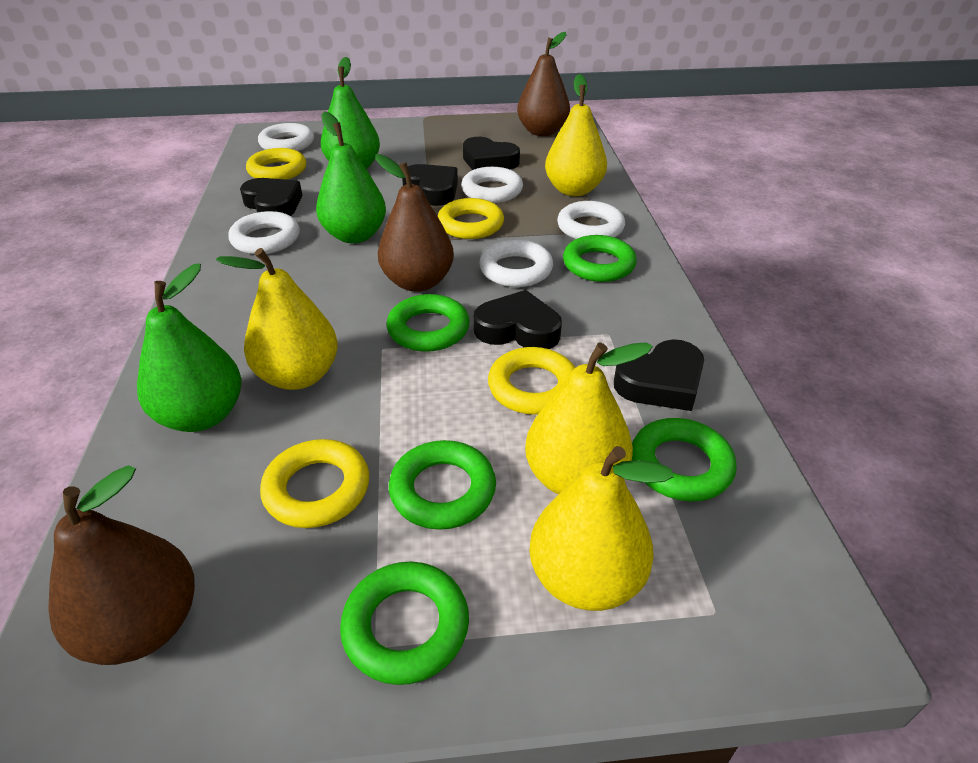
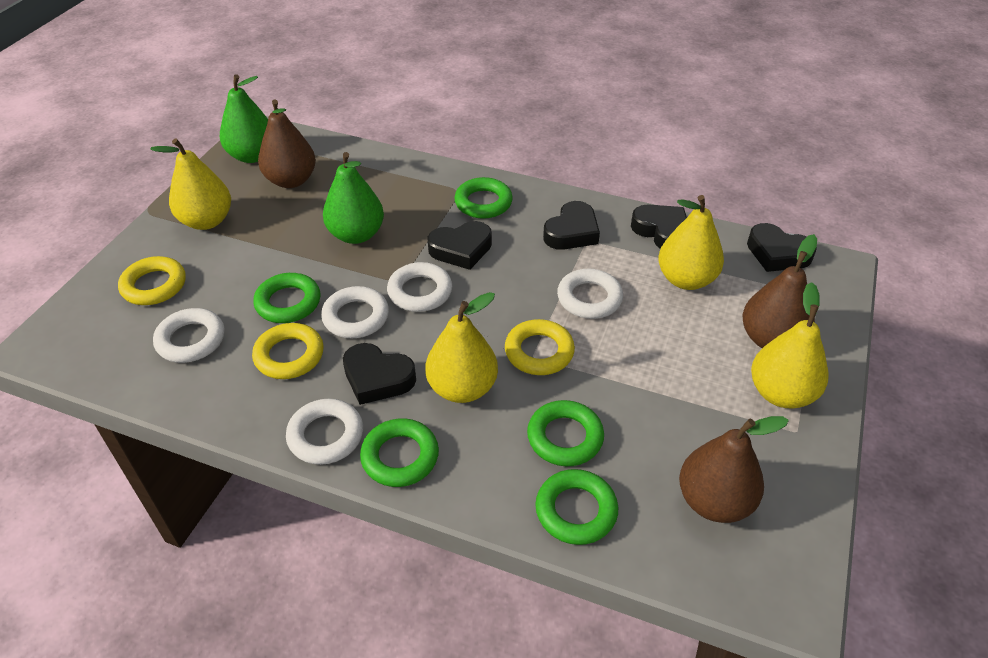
green pear: 3 -> 2
yellow ring: 4 -> 3

